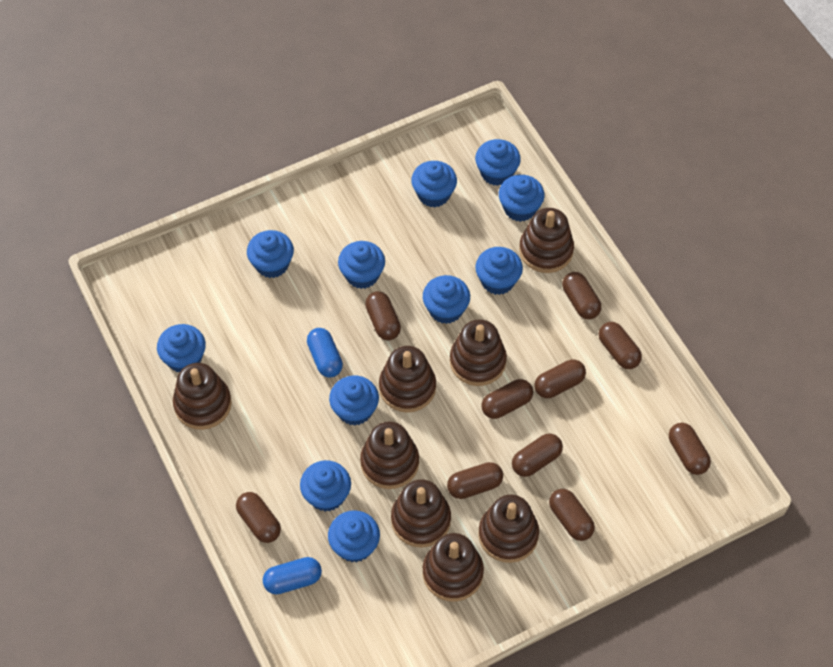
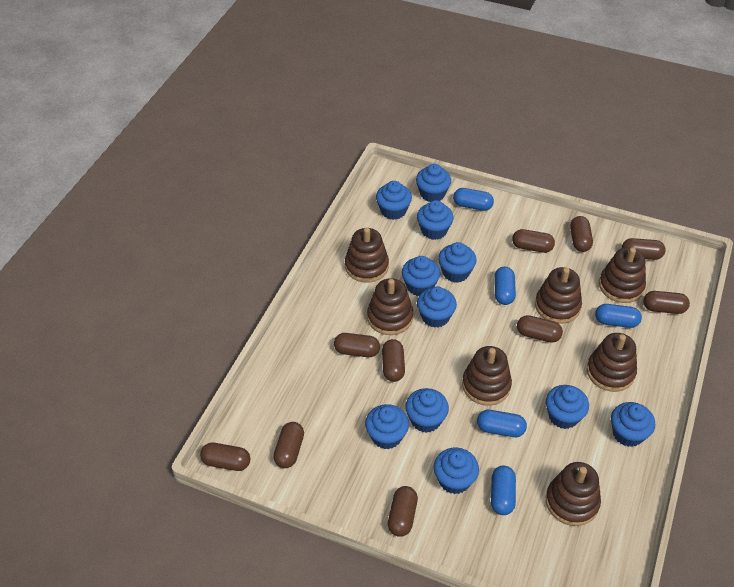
blue capsule: 2 -> 5
brown stacking toy: 8 -> 7

